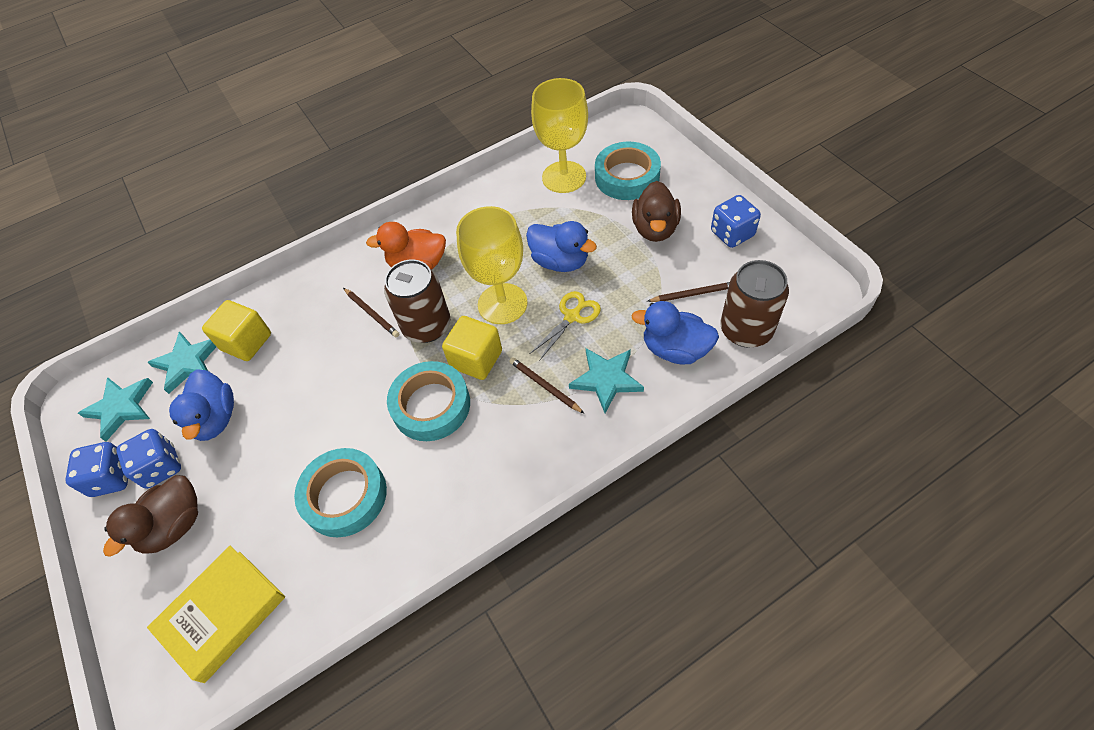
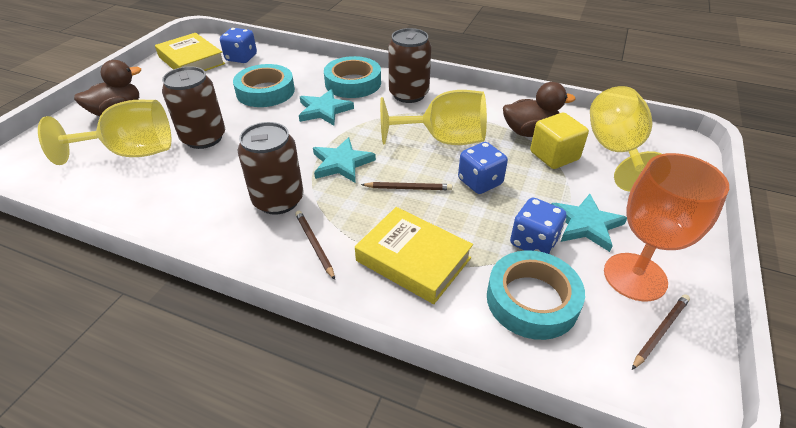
blue duck: 3 -> 0
brown can: 2 -> 3
orange duck: 1 -> 0
orange goblet: 0 -> 1
yellow book: 1 -> 2
yellow cube: 2 -> 1
yellow goblet: 2 -> 3
yellow scissors: 1 -> 0

